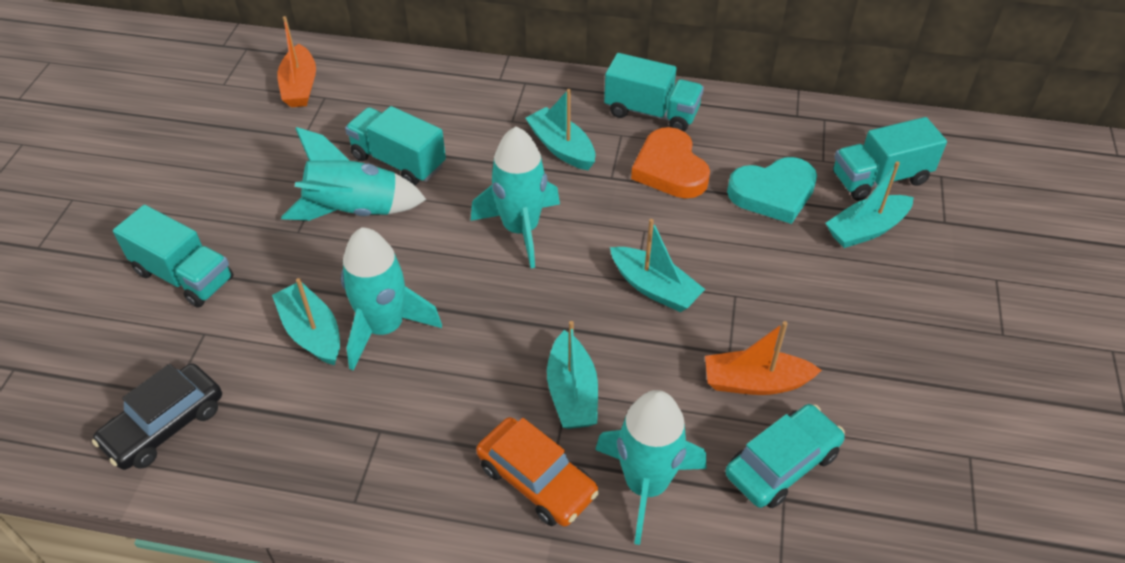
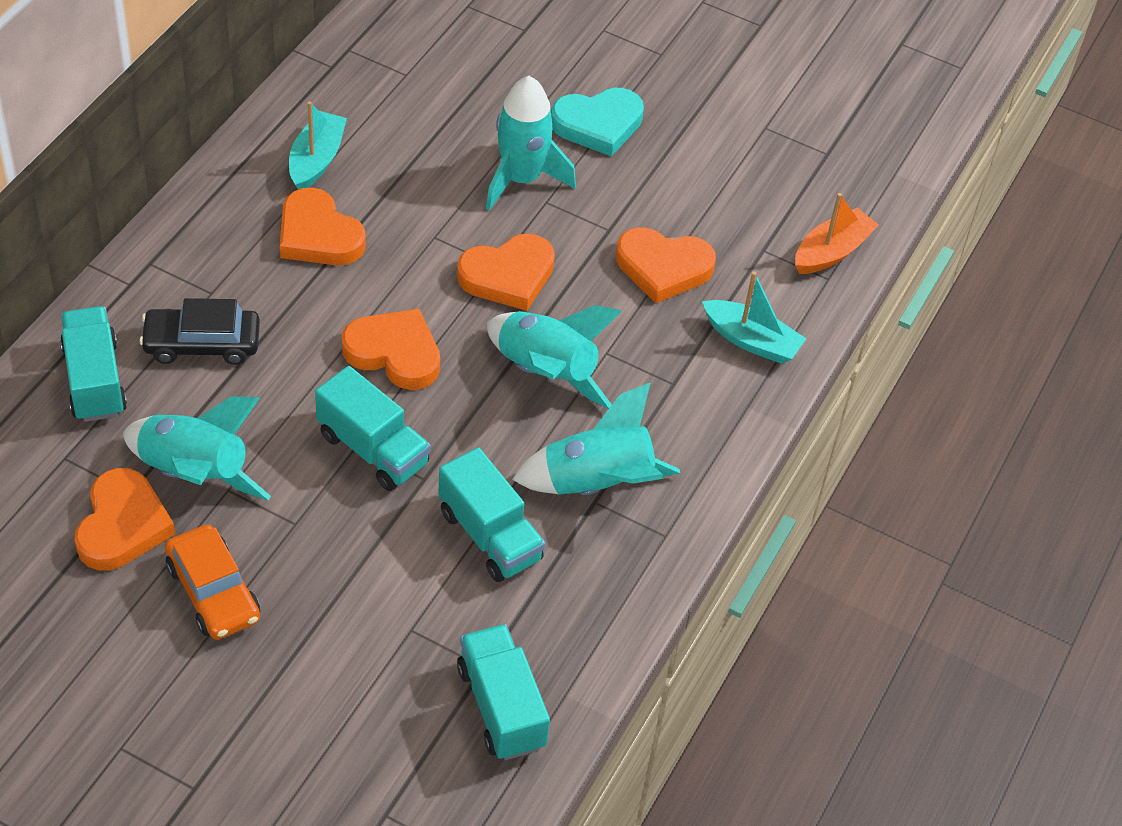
orange boat: 2 -> 1
orange heart: 1 -> 5
turquoise boat: 5 -> 2
turquoise car: 1 -> 0

